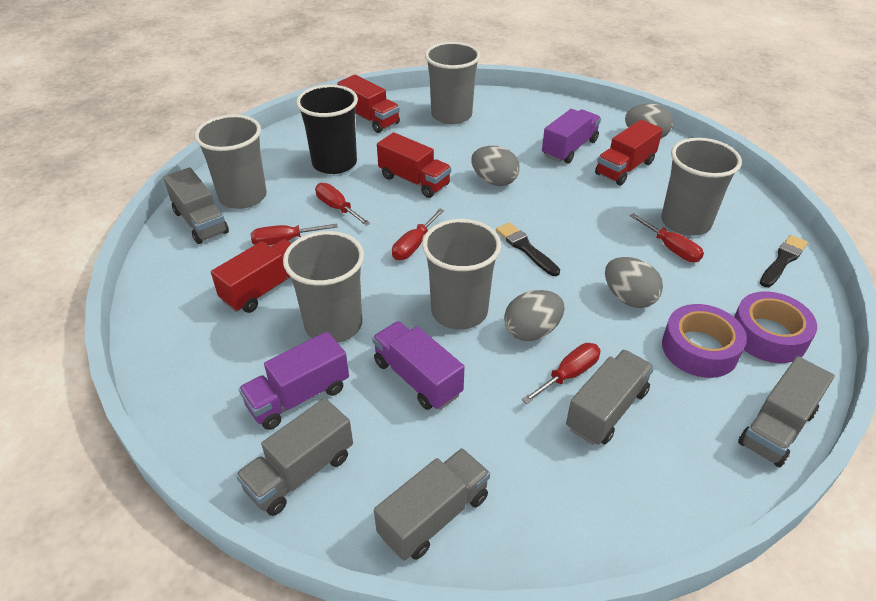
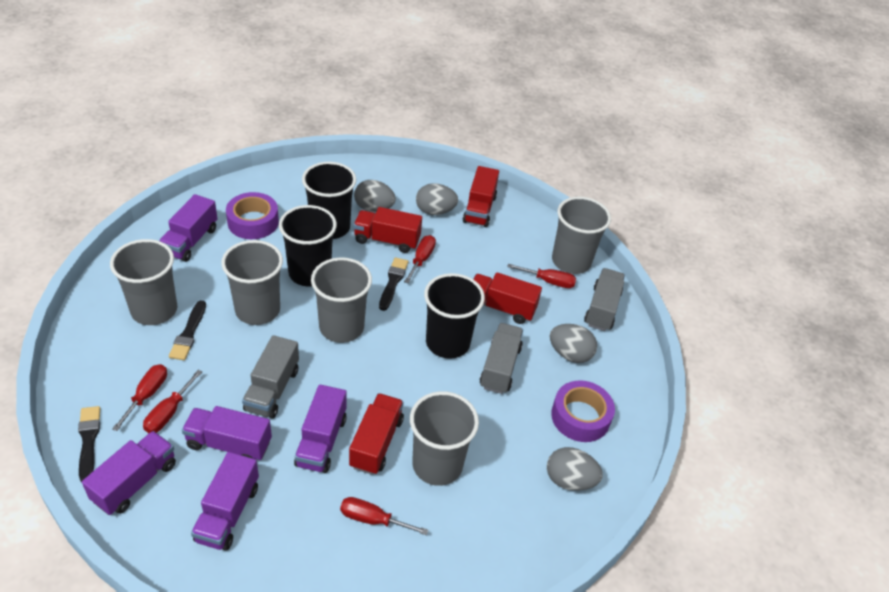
black brush: 2 -> 3
black cup: 1 -> 3
grey truck: 5 -> 3
purple truck: 3 -> 5

